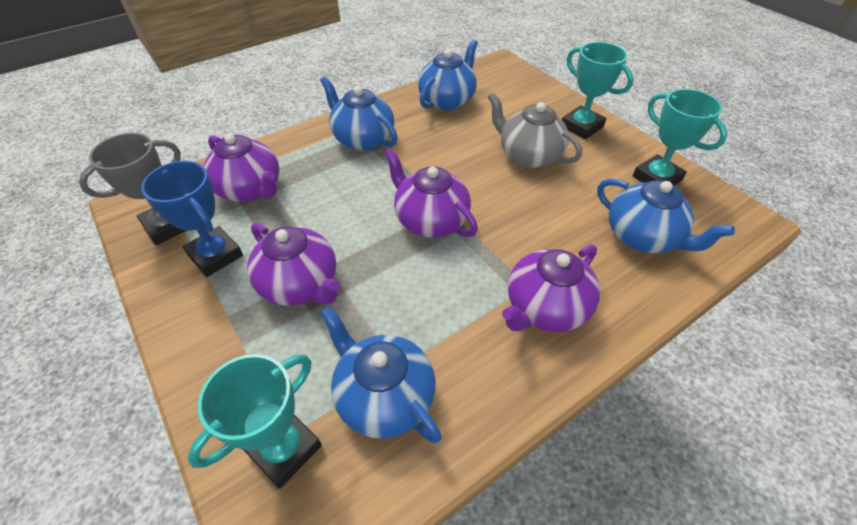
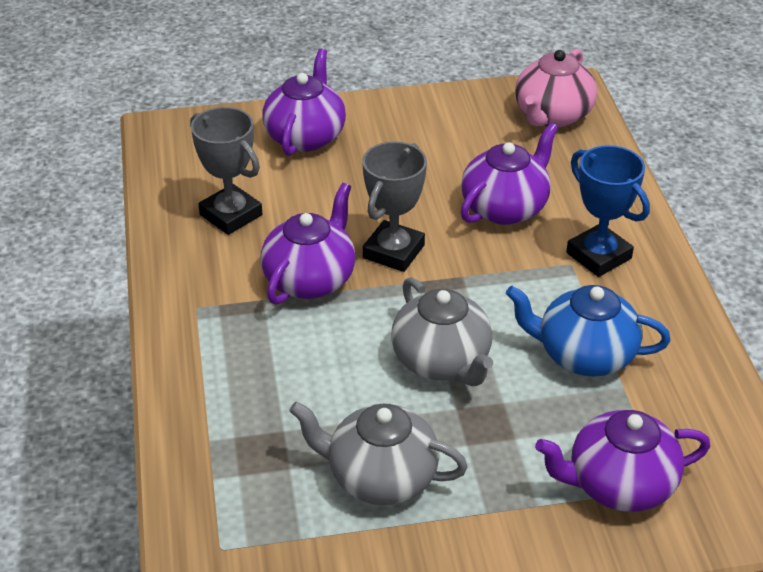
blue teapot: 4 -> 1
grey teapot: 1 -> 2
grey trophy: 1 -> 2
pink teapot: 0 -> 1
turquoise trophy: 3 -> 0

